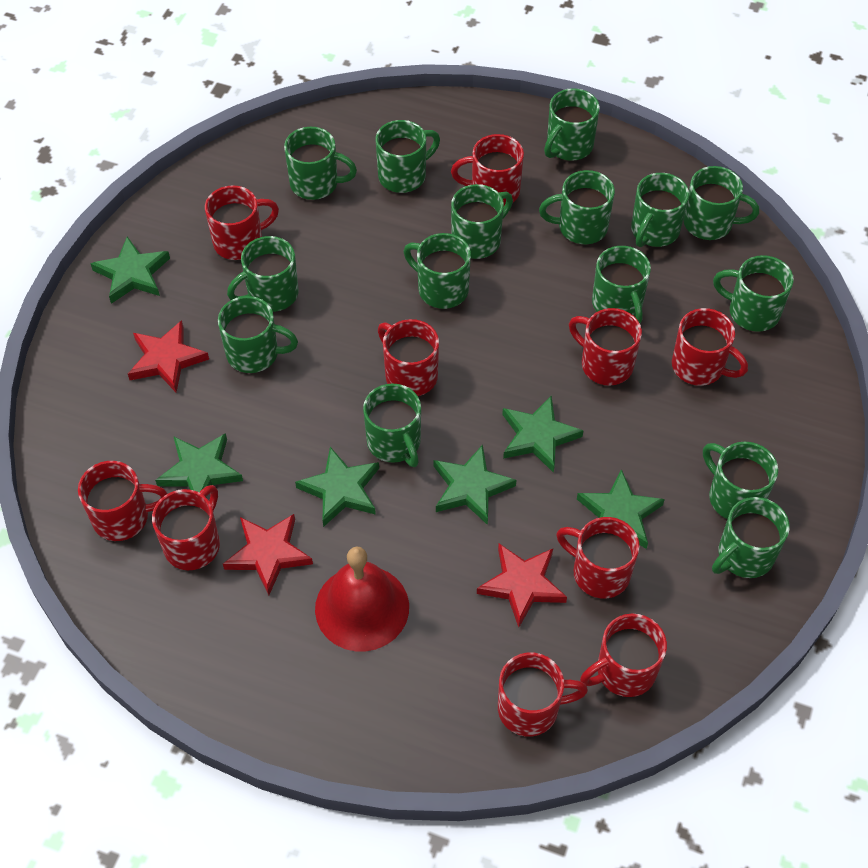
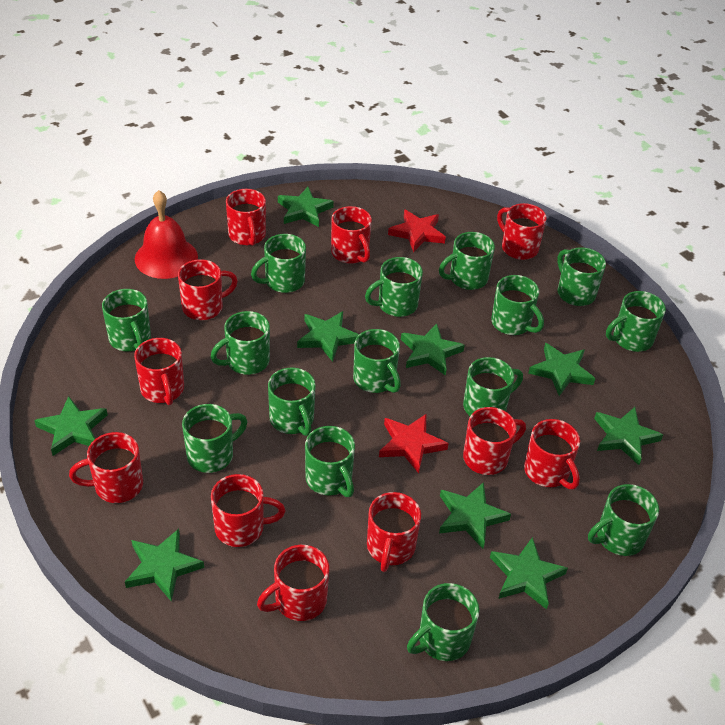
green star: 6 -> 9
red mug: 10 -> 11
red star: 3 -> 2

